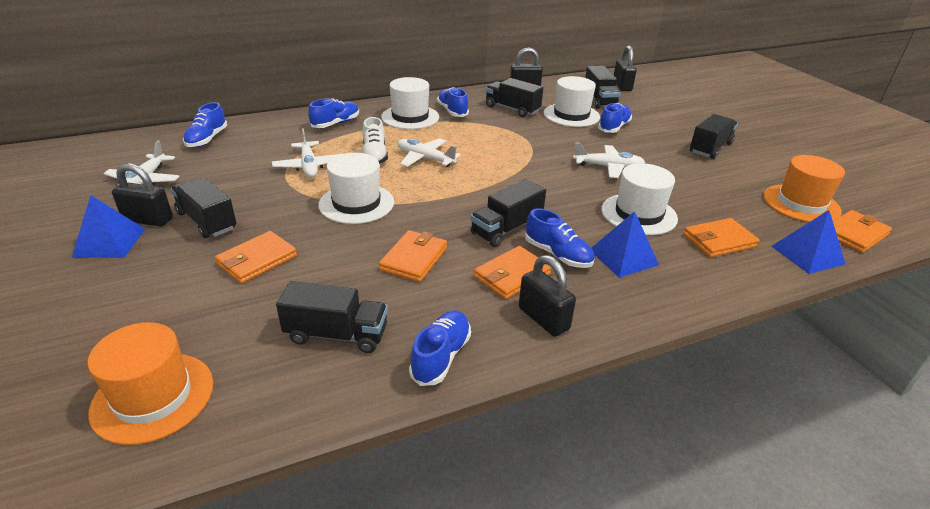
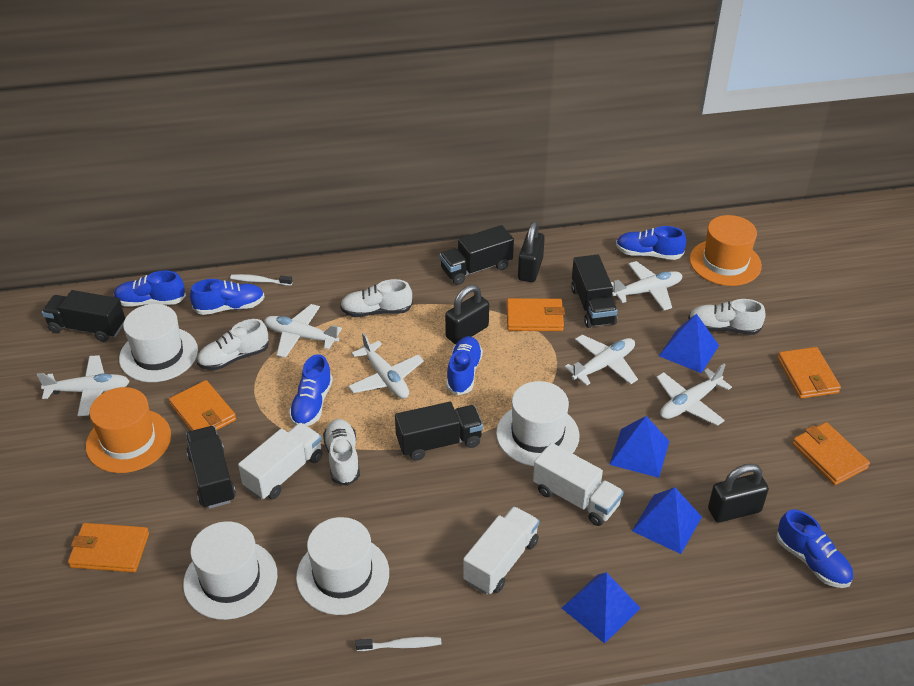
black padlock: 4 -> 3
black truck: 6 -> 5
blue pyramid: 3 -> 4
white plane: 4 -> 6
white shoe: 1 -> 4
white toothbrush: 0 -> 2
white truck: 0 -> 3

